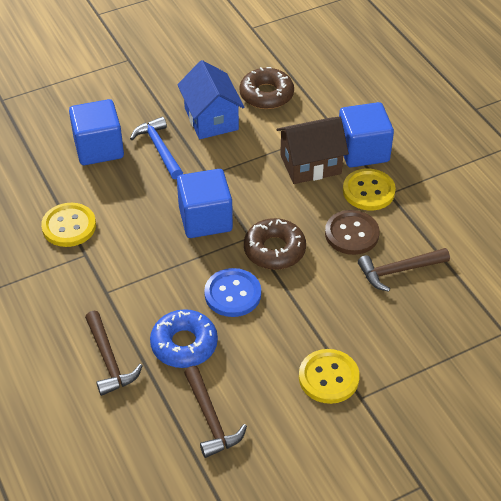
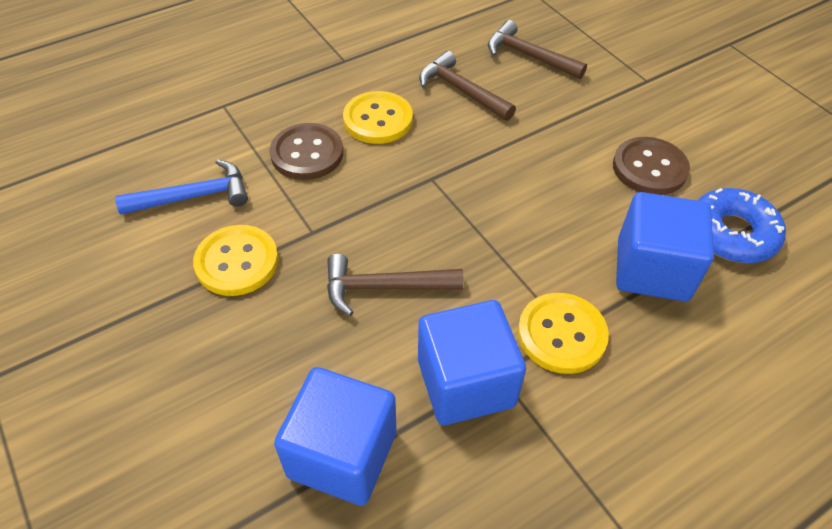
blue button: 1 -> 0
blue house: 1 -> 0
brown button: 1 -> 2
brown donut: 2 -> 0
brown house: 1 -> 0

